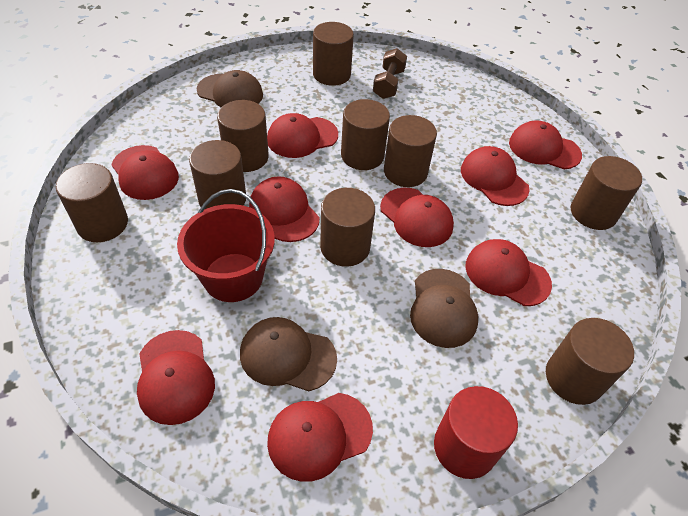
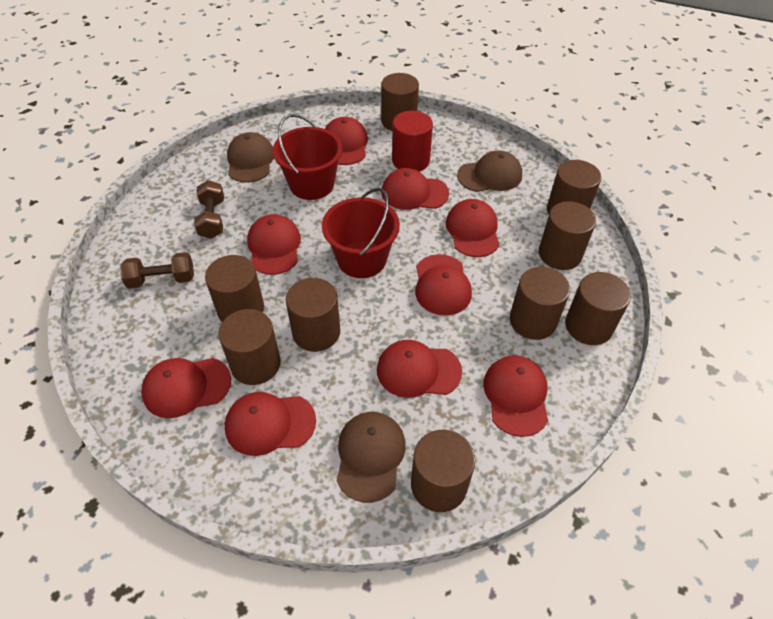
brown dumbbell: 1 -> 2
red bucket: 1 -> 2

